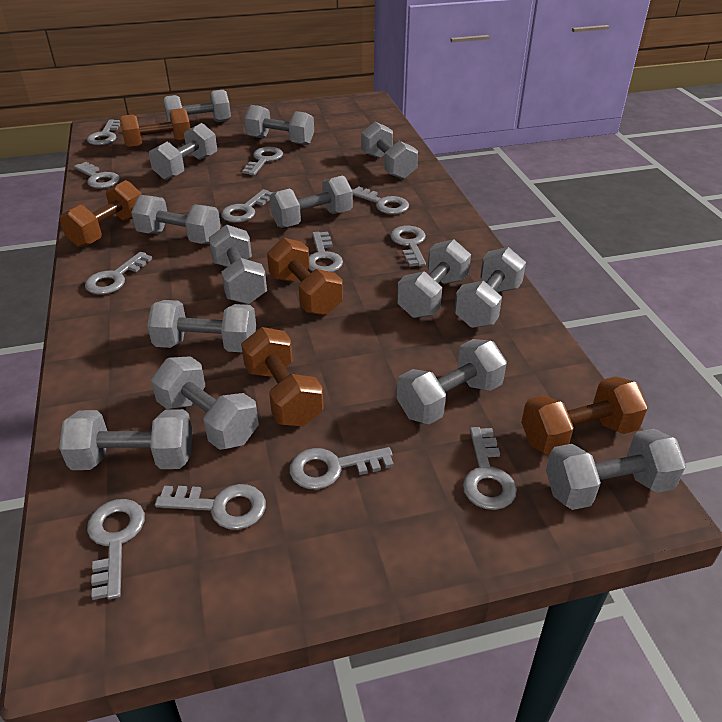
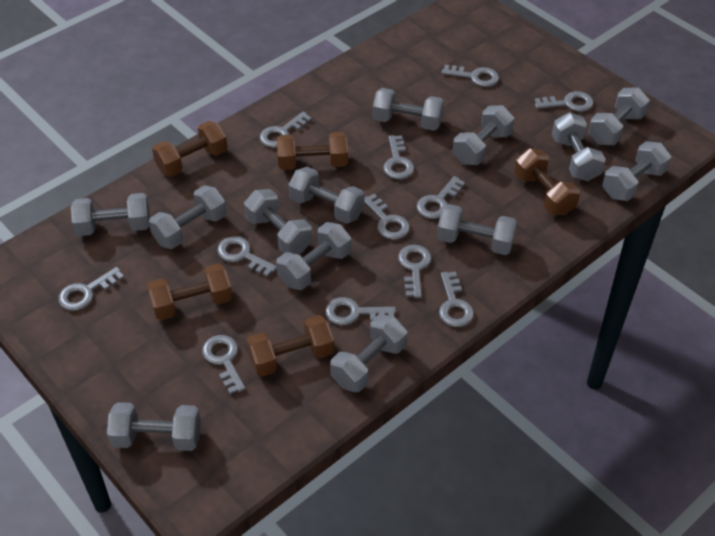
grey dumbbell: 14 -> 13

